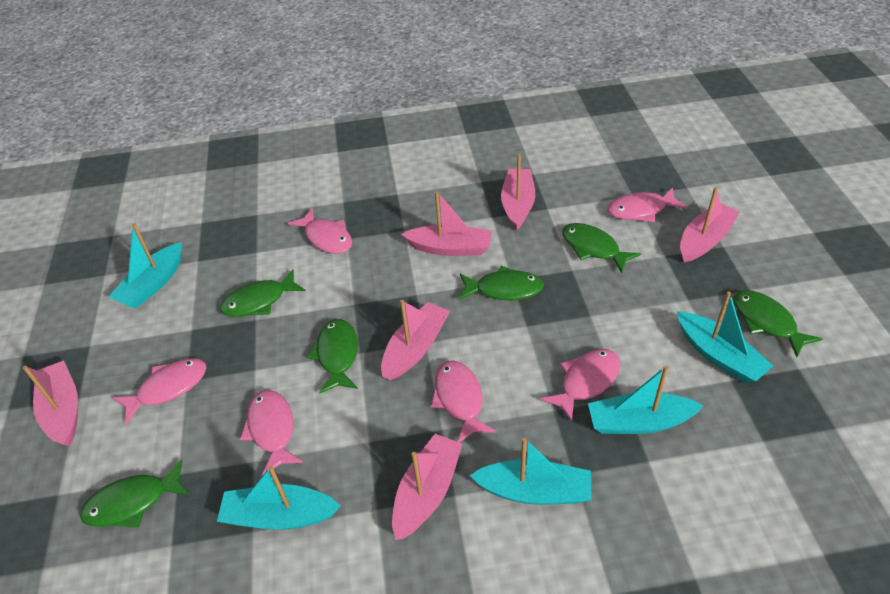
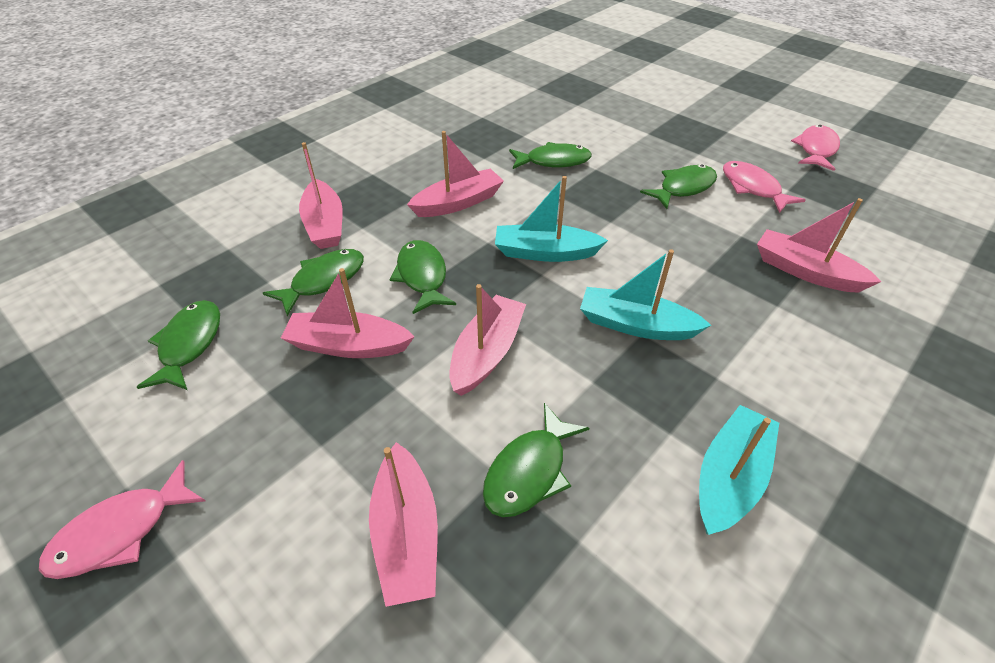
pink fish: 6 -> 3
turquoise boat: 5 -> 3

